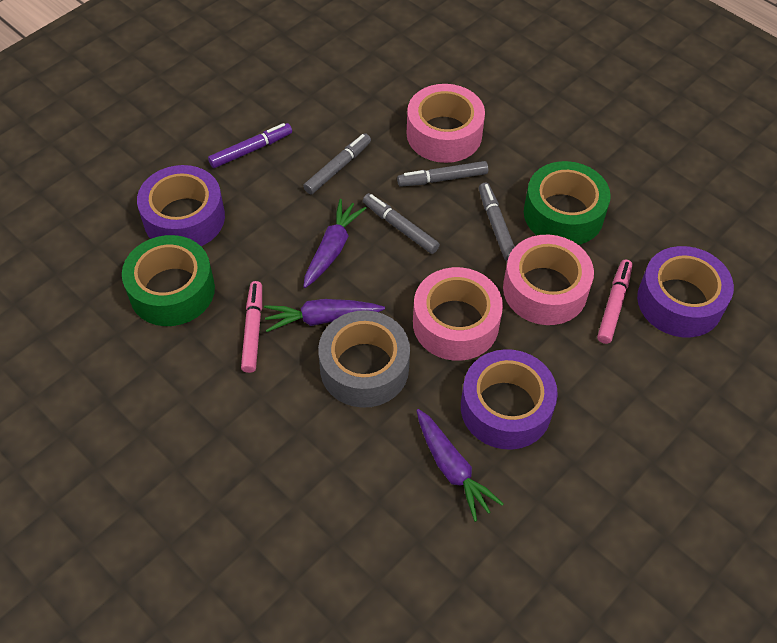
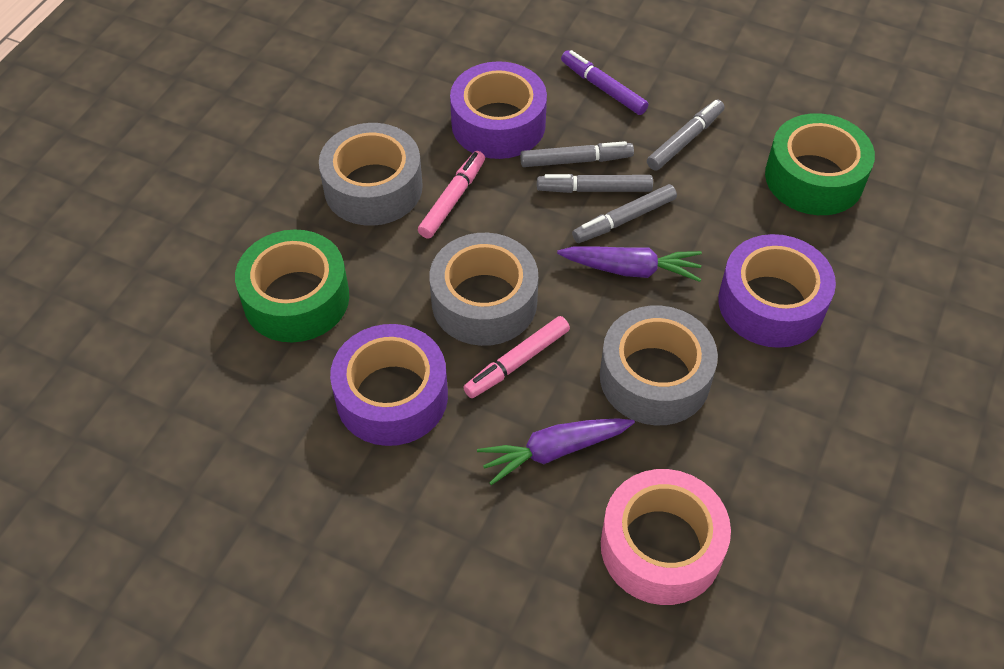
grey tape: 1 -> 3
pink tape: 3 -> 1
purple carrot: 3 -> 2

